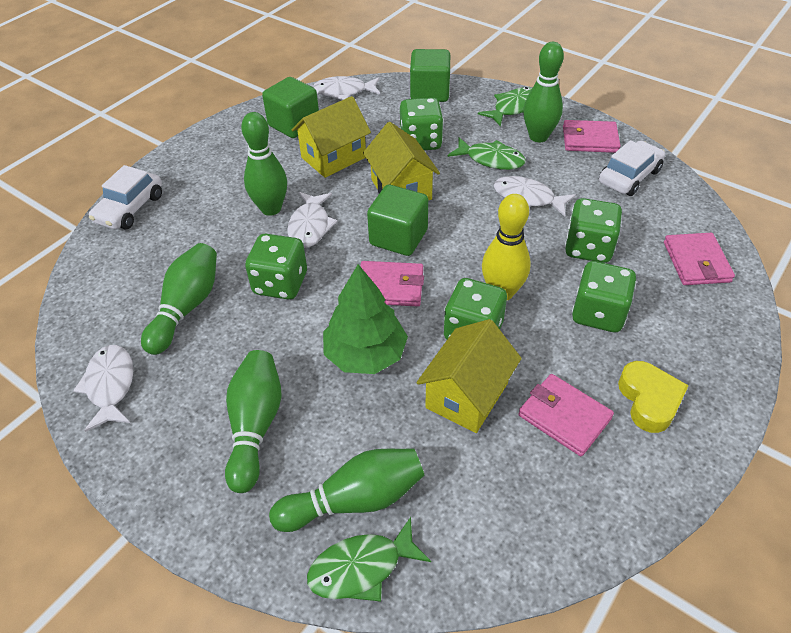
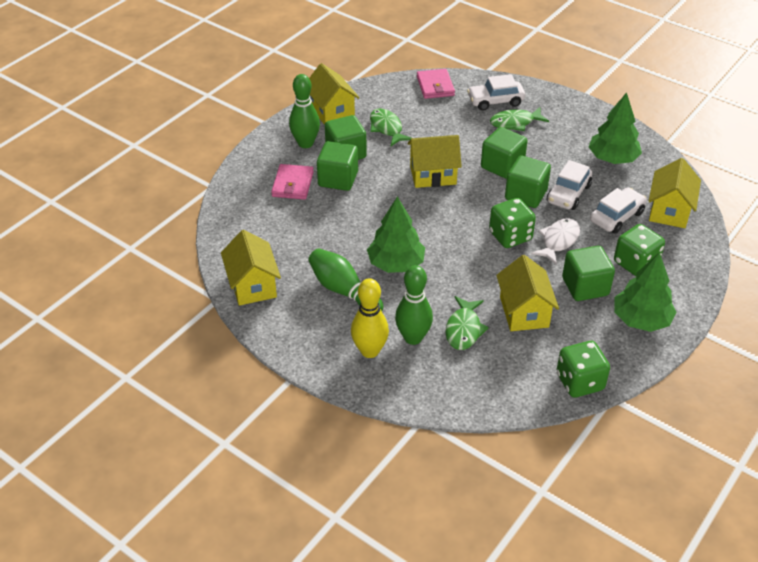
green bowling pin: 5 -> 3
green cube: 3 -> 5
green dice: 5 -> 3
green tree: 1 -> 3
pink wallet: 4 -> 2
white car: 2 -> 3
white fish: 4 -> 1
yellow heart: 1 -> 0
yellow house: 3 -> 5

